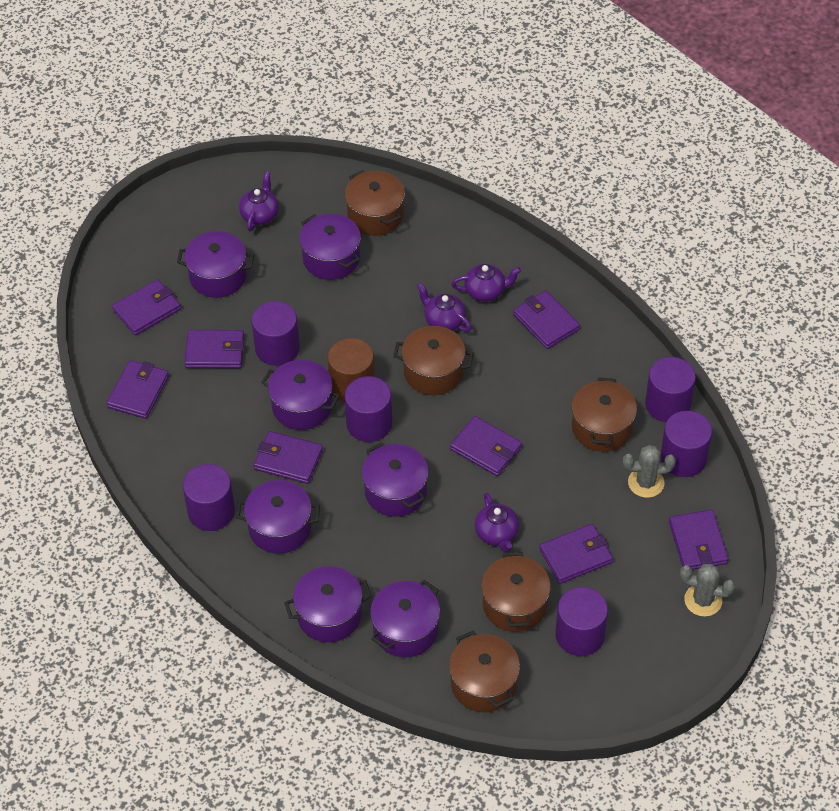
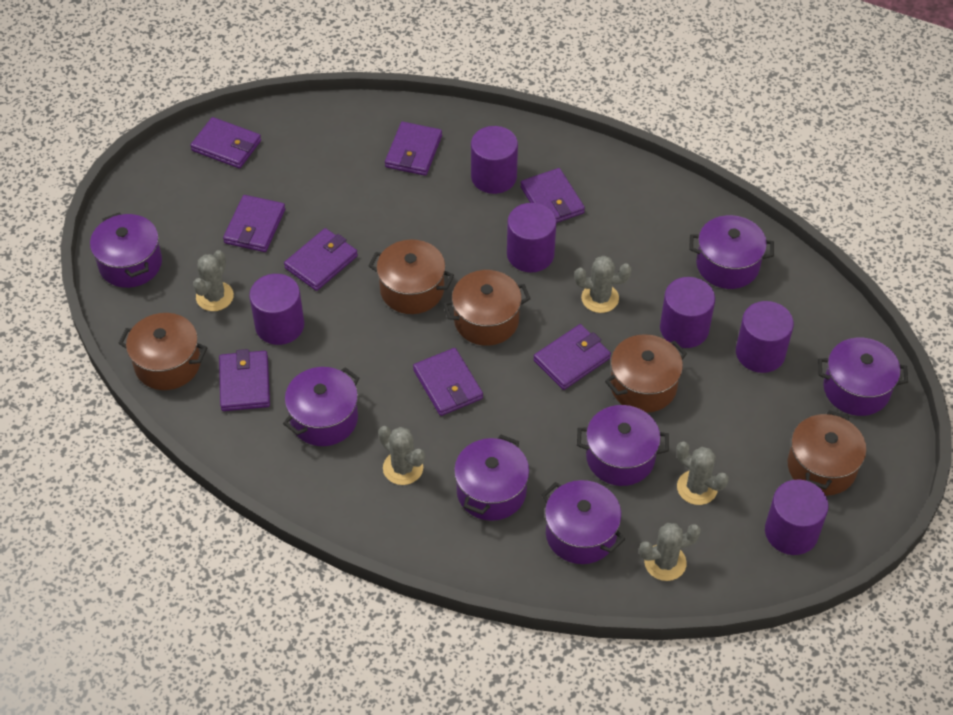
brown cylinder: 1 -> 0
grey cactus: 2 -> 5
purple teapot: 4 -> 0

